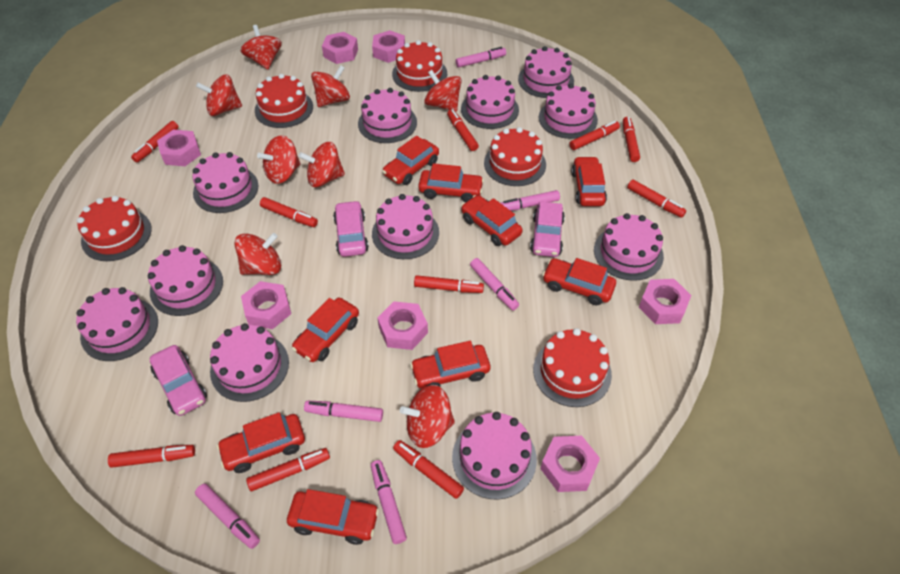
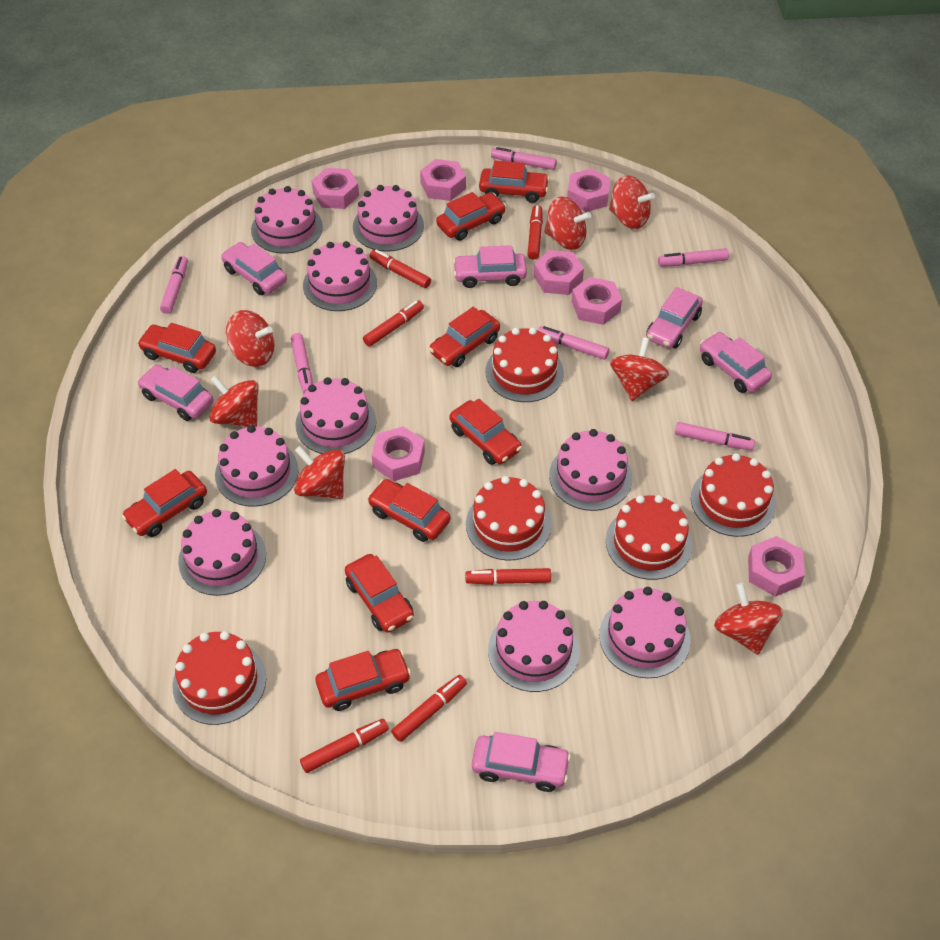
pink cake: 11 -> 9
pink car: 3 -> 6
red marker: 10 -> 6
red spinning top: 8 -> 7

